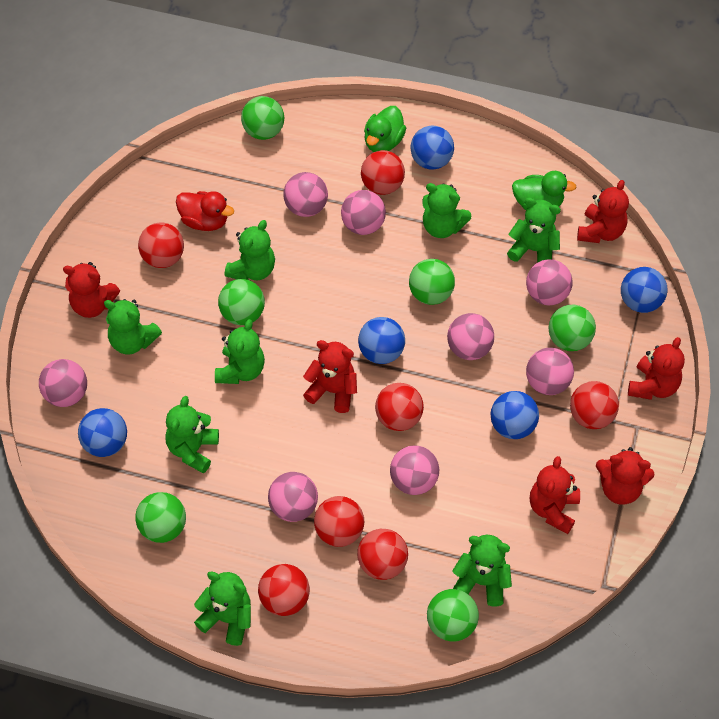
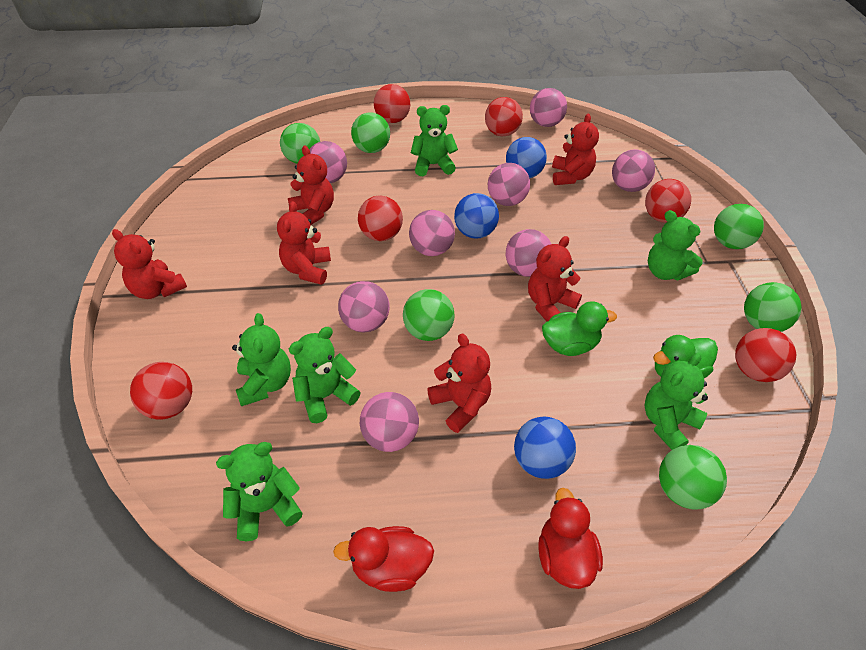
blue ball: 5 -> 3
green teddy bear: 8 -> 6
red ball: 7 -> 6
red duck: 1 -> 2

